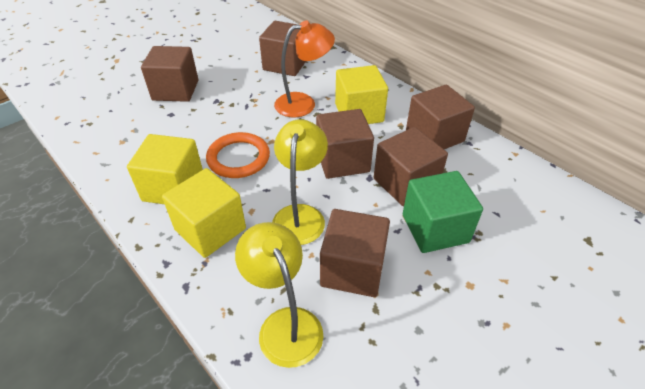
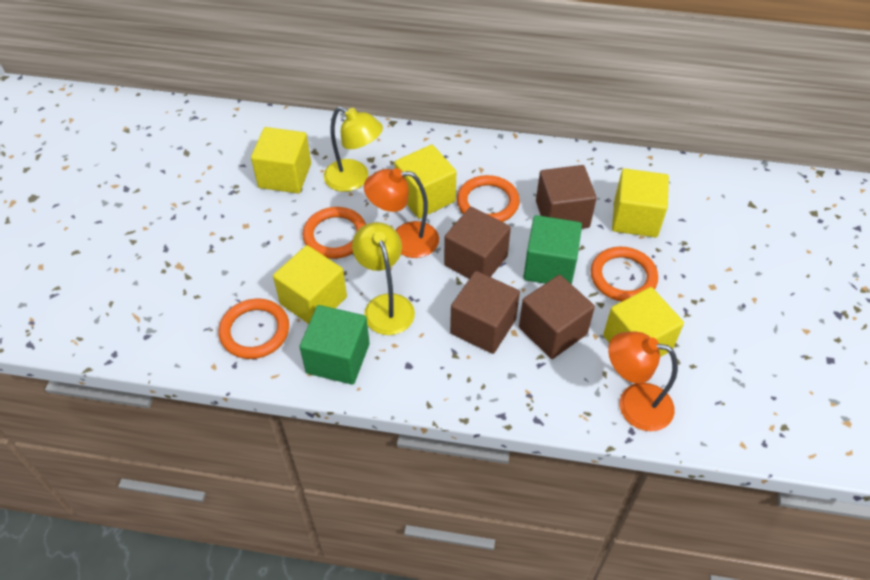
brown cube: 6 -> 4
green cube: 1 -> 2
orange lamp: 1 -> 2
orange ring: 1 -> 4
yellow cube: 3 -> 5

